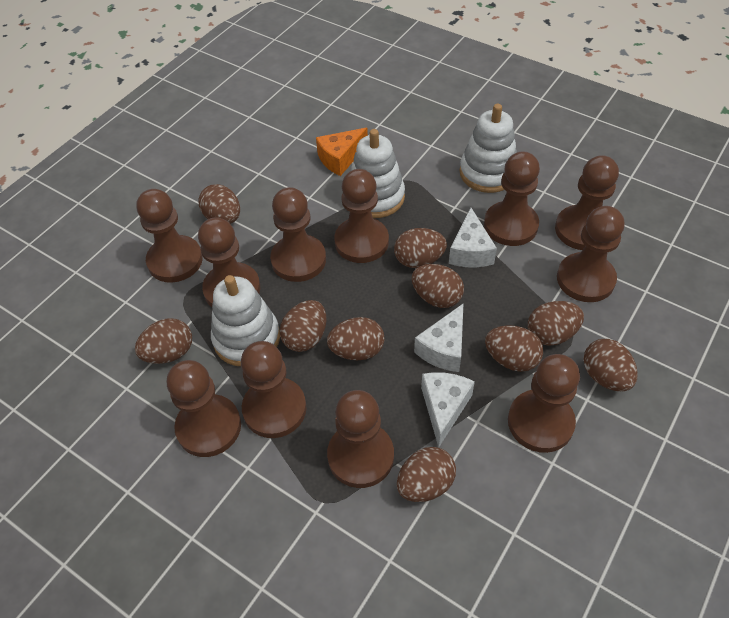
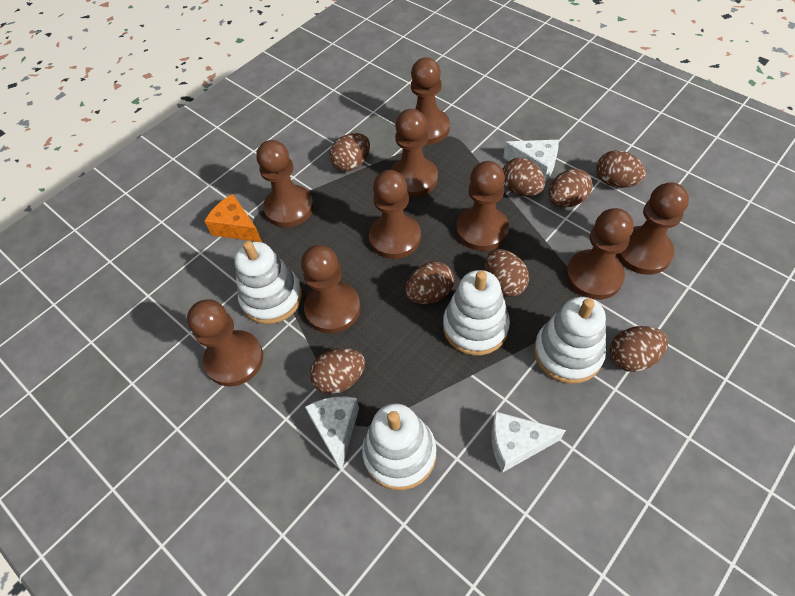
brown egg: 10 -> 8
brown pawn: 11 -> 9
white stacking toy: 3 -> 4

